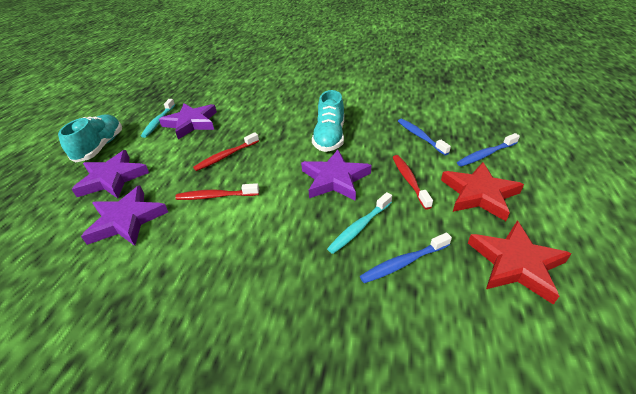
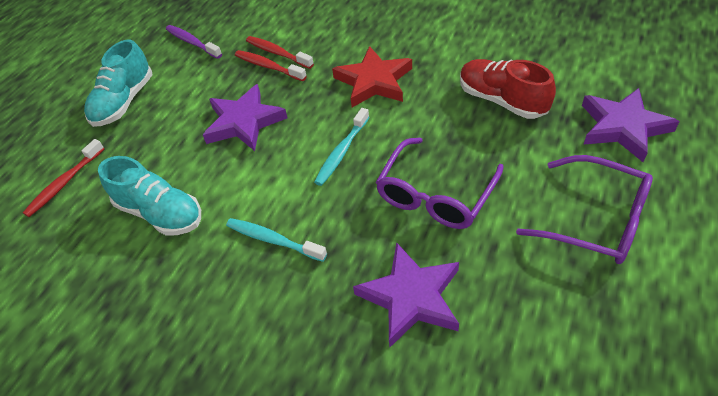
blue toothbrush: 3 -> 0
purple glasses: 0 -> 2
purple star: 4 -> 3
purple toothbrush: 0 -> 1
red shoe: 0 -> 1
red star: 2 -> 1

